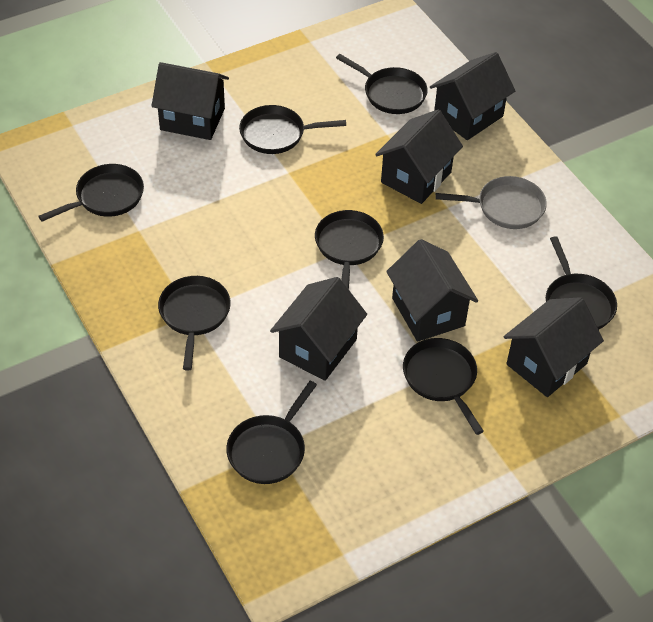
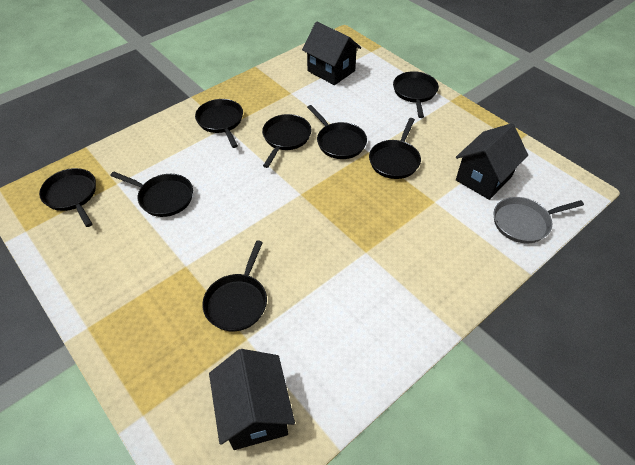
black house: 6 -> 3

